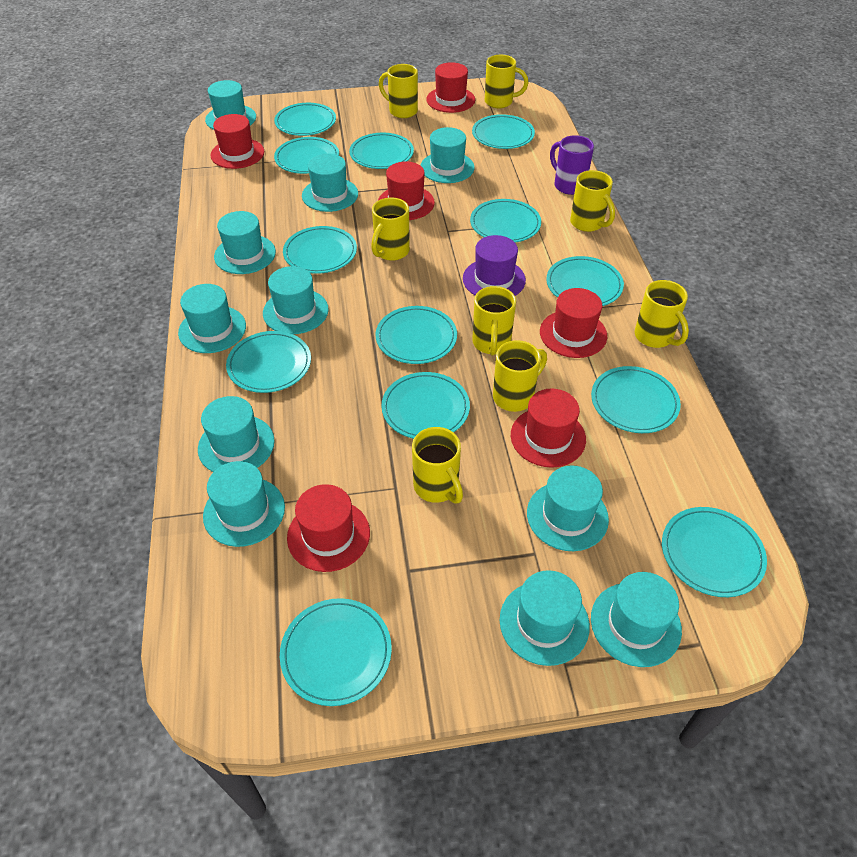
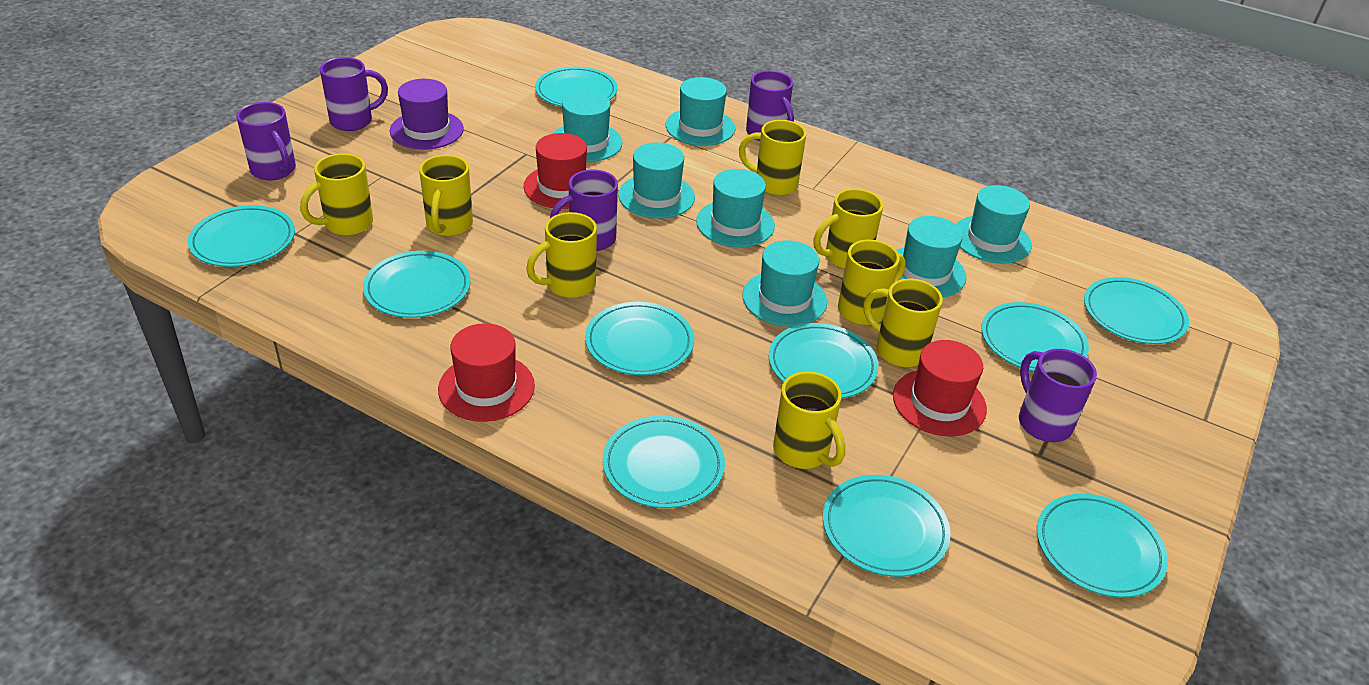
purple mug: 1 -> 5
red hat: 6 -> 3
turquoise hat: 11 -> 7
turquoise plate: 13 -> 10

